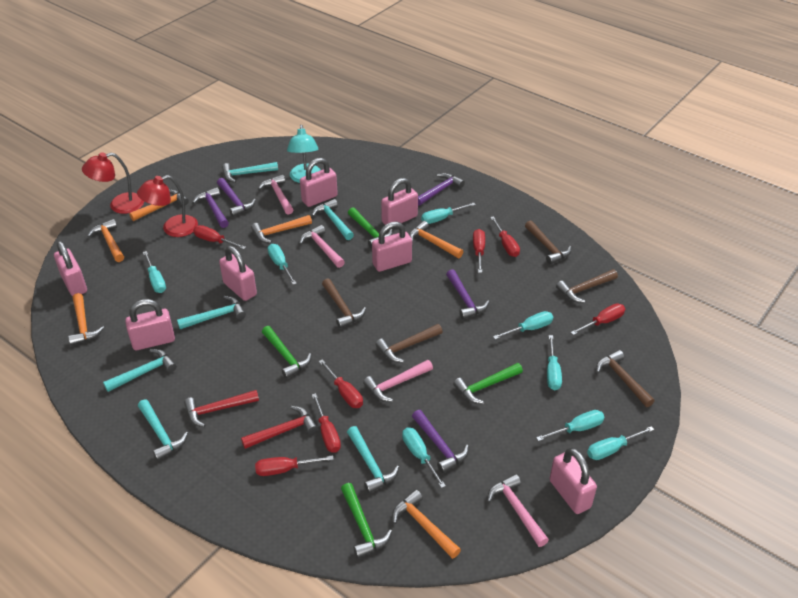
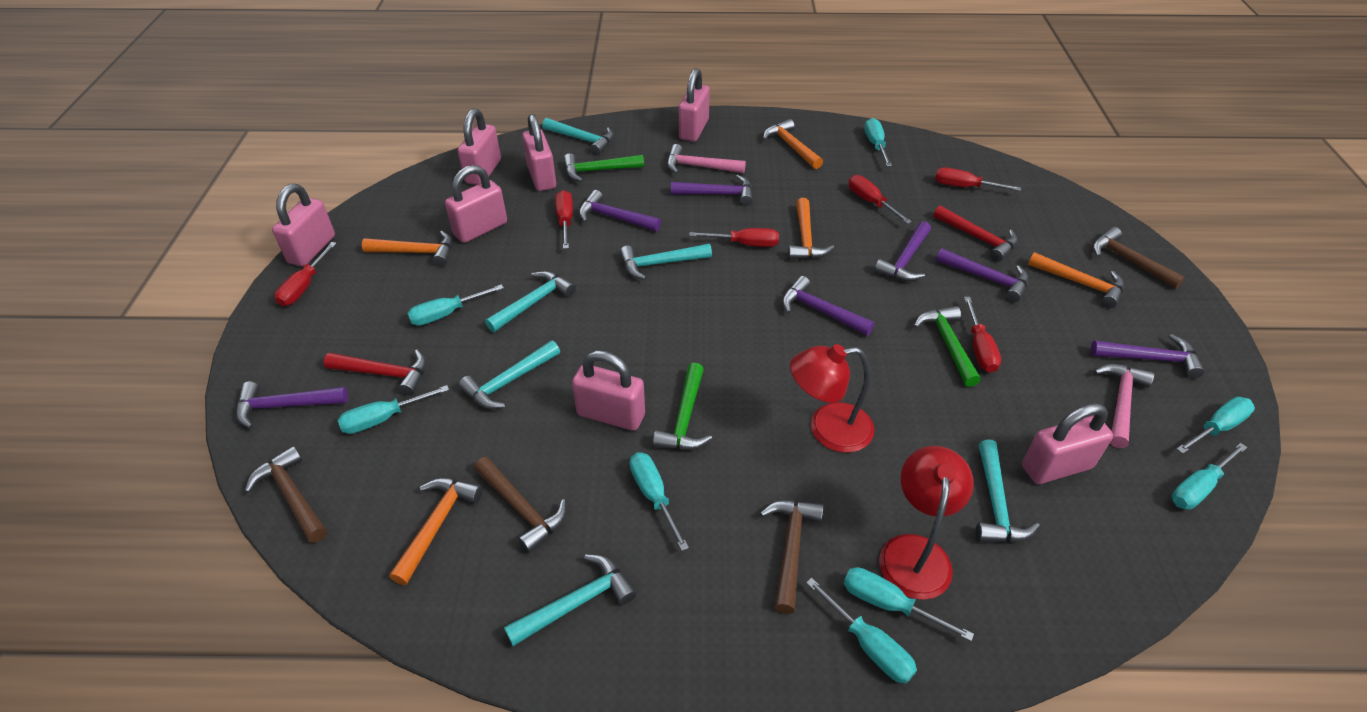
brown hammer: 5 -> 4
green hammer: 4 -> 3
orange hammer: 6 -> 5
pink hammer: 4 -> 2
purple hammer: 5 -> 7
red screwdriver: 7 -> 6
turquoise lamp: 1 -> 0

